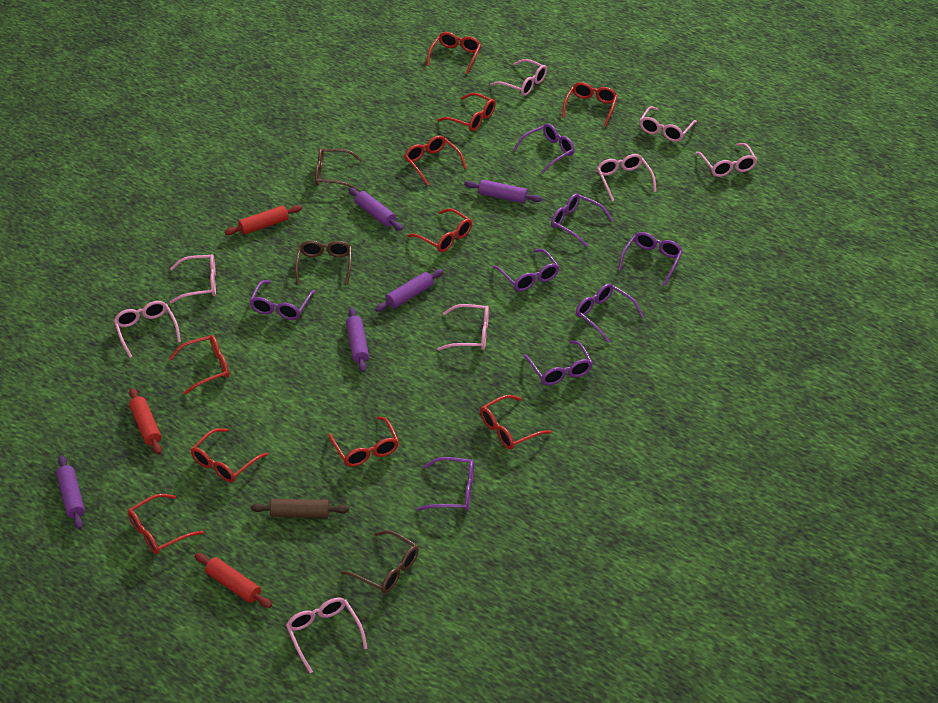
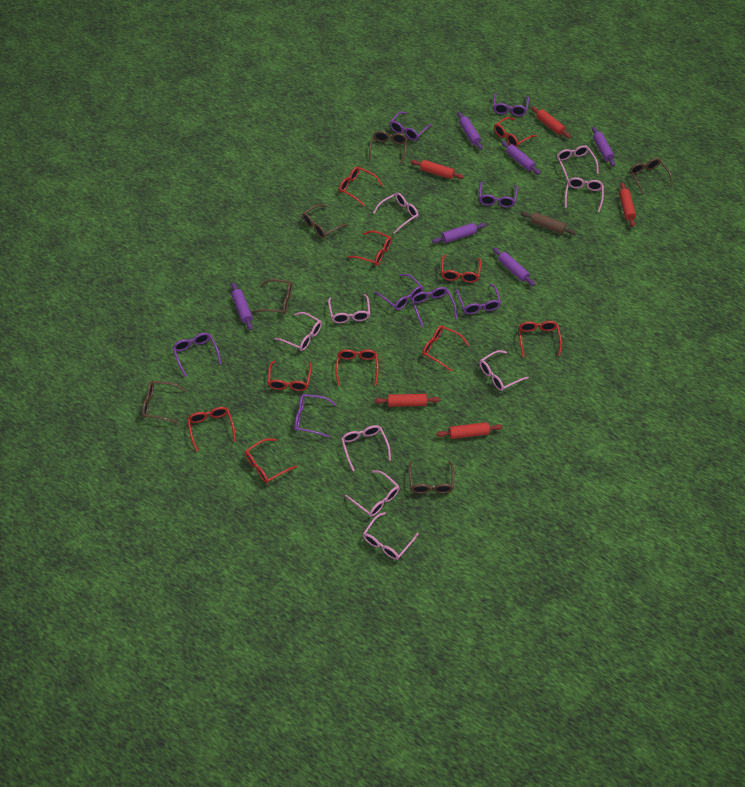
brown glasses: 3 -> 6
pink glasses: 8 -> 9
purple rolling pin: 5 -> 6
red rolling pin: 3 -> 5

